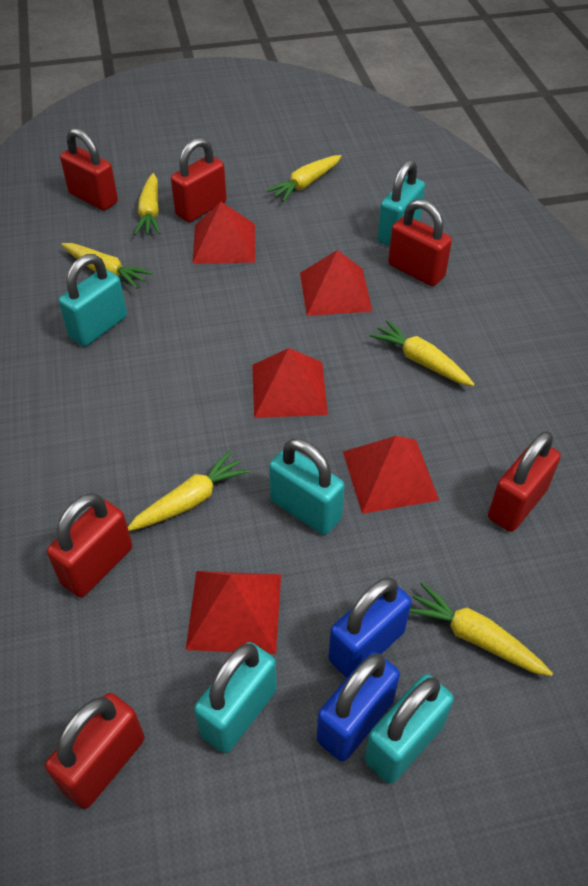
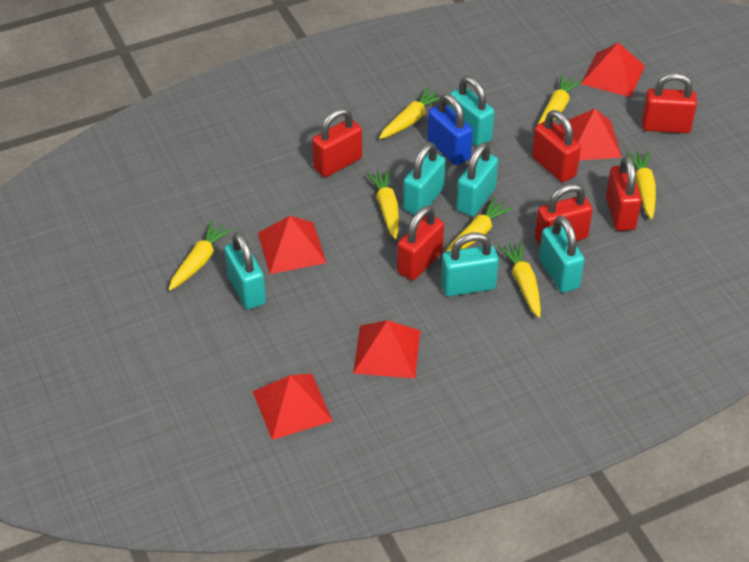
blue padlock: 2 -> 1
turquoise padlock: 5 -> 6
yellow carrot: 6 -> 7

